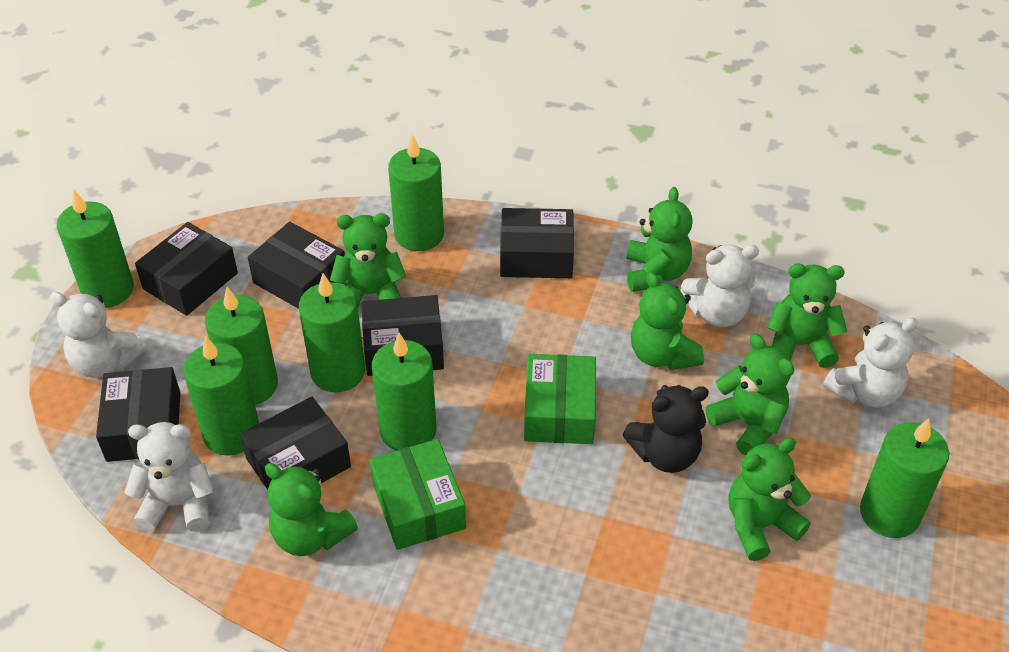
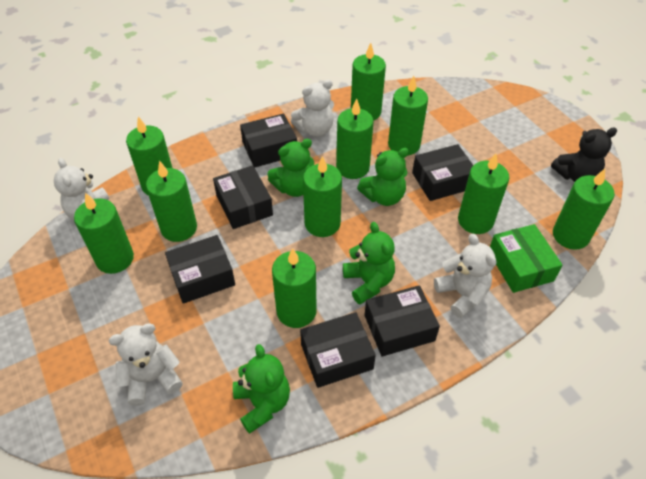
green box: 2 -> 1
green candle: 7 -> 10
green teddy bear: 7 -> 4

